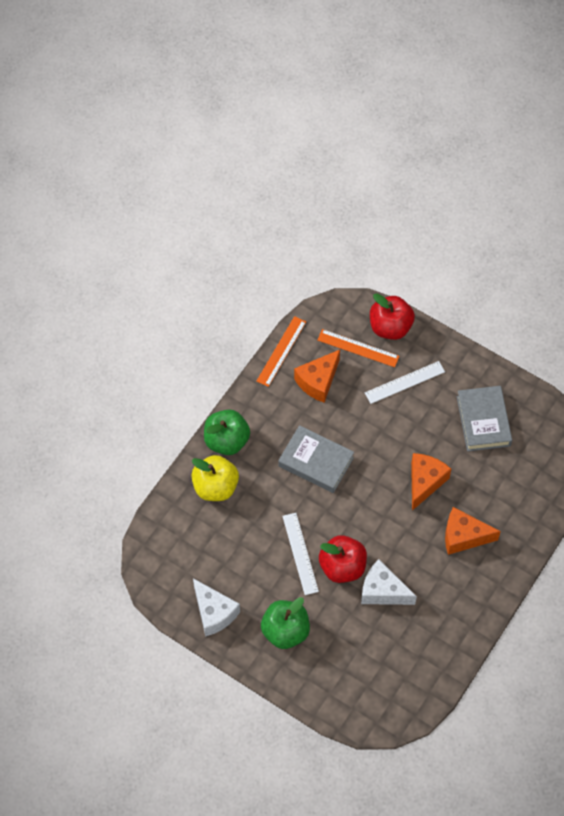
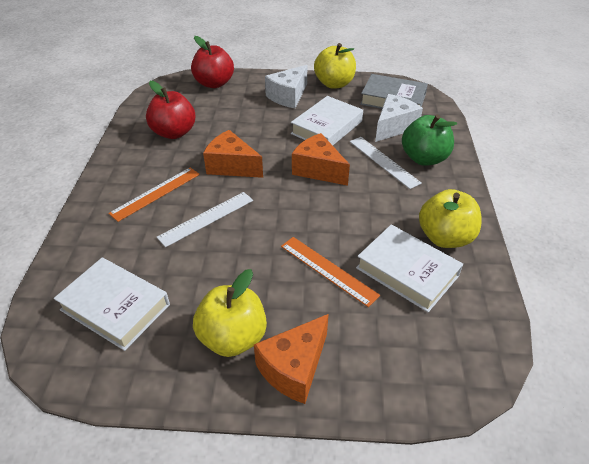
green apple: 2 -> 1
grey book: 2 -> 1
white book: 0 -> 3
yellow apple: 1 -> 3

